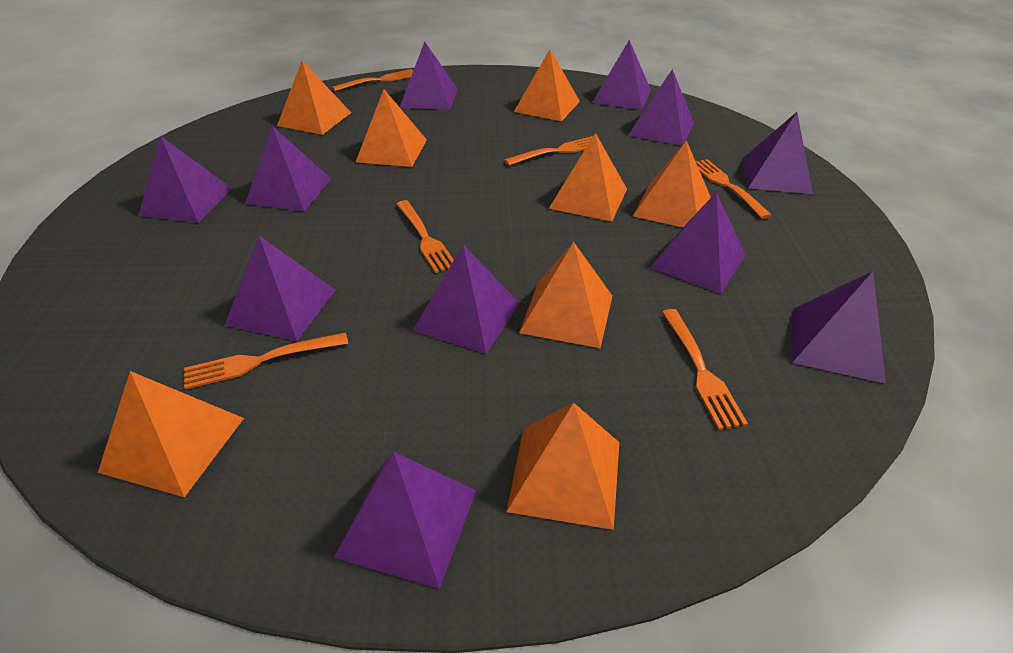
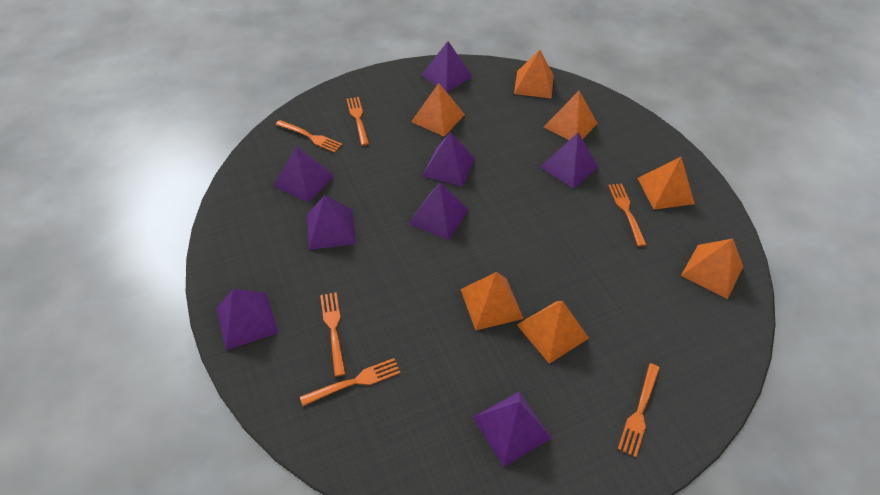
orange pyramid: 8 -> 7
purple pyramid: 11 -> 8

